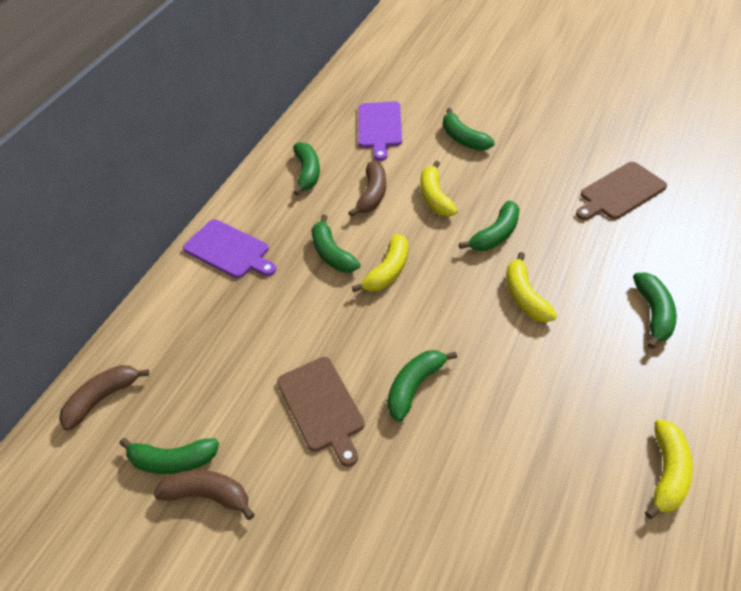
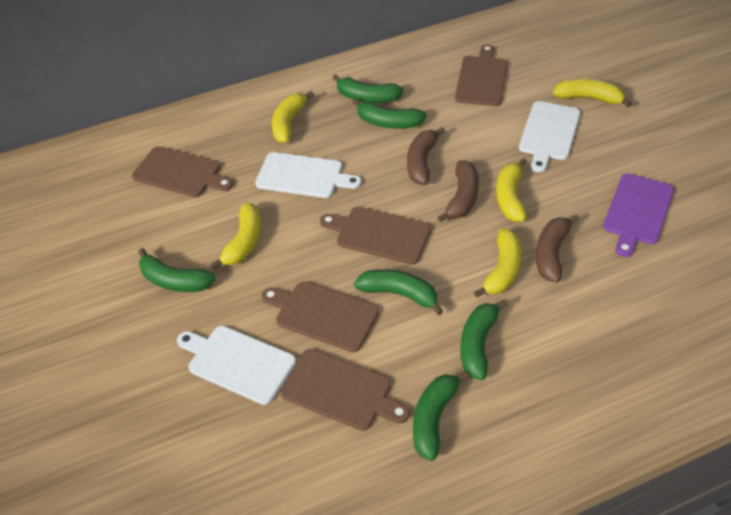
brown cutting board: 2 -> 5
green banana: 7 -> 6
purple cutting board: 2 -> 1
white cutting board: 0 -> 3
yellow banana: 4 -> 5

